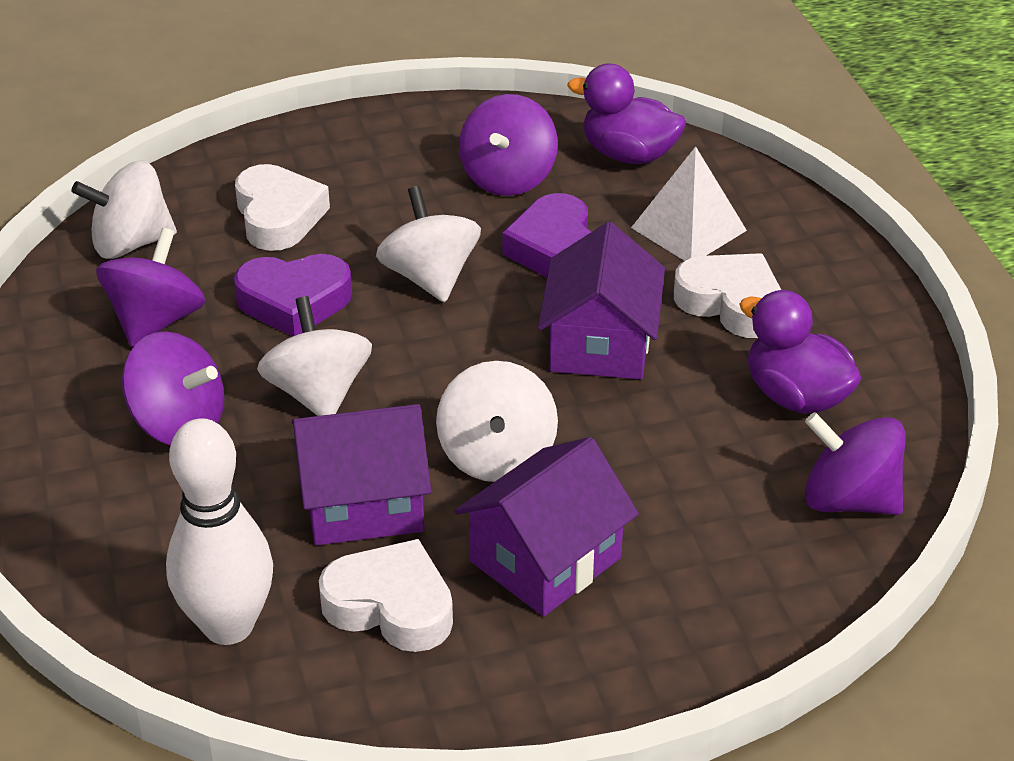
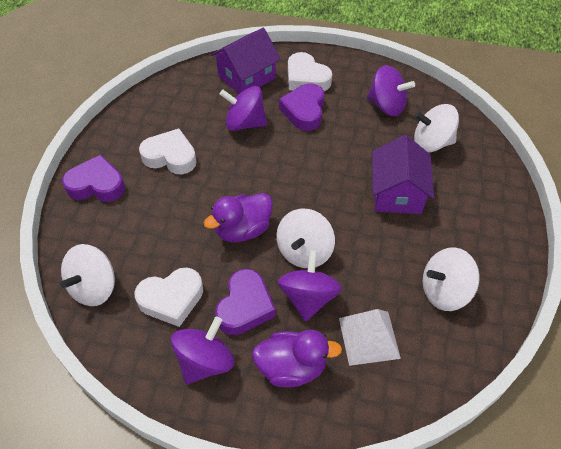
purple heart: 2 -> 3
purple house: 3 -> 2
white bowling pin: 1 -> 0

